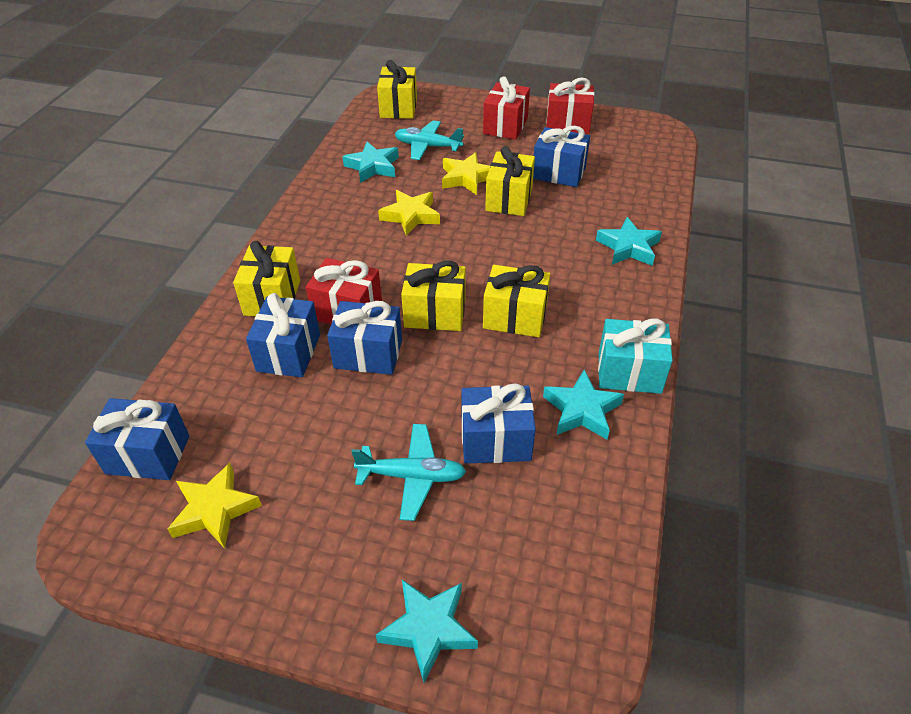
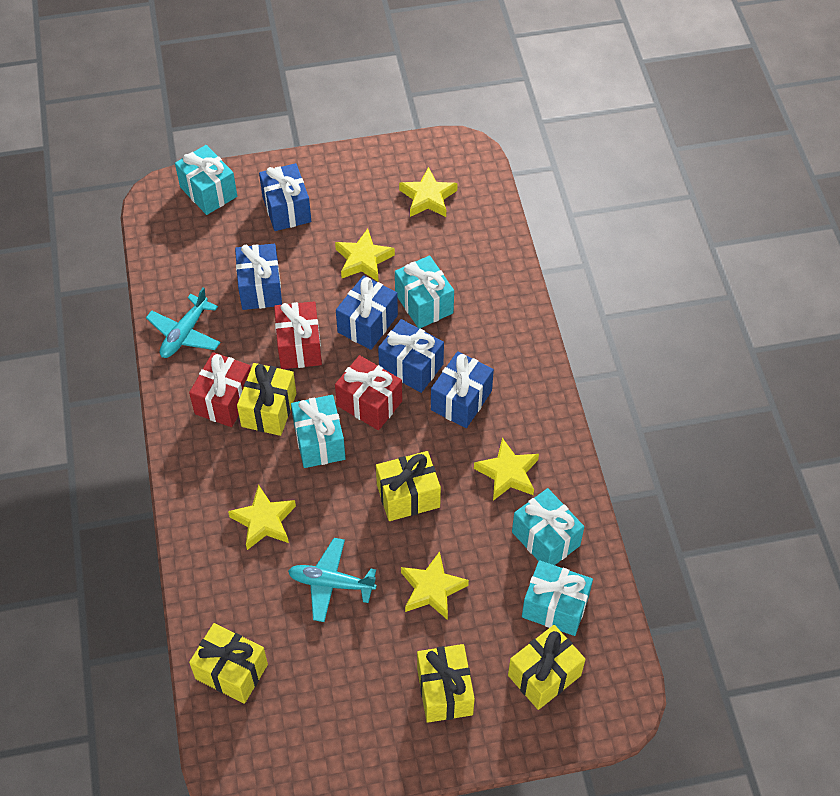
turquoise gift: 1 -> 5
turquoise star: 4 -> 0
yellow star: 3 -> 5

